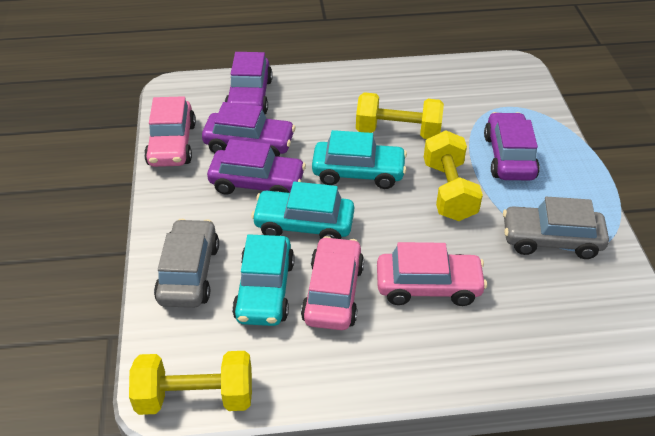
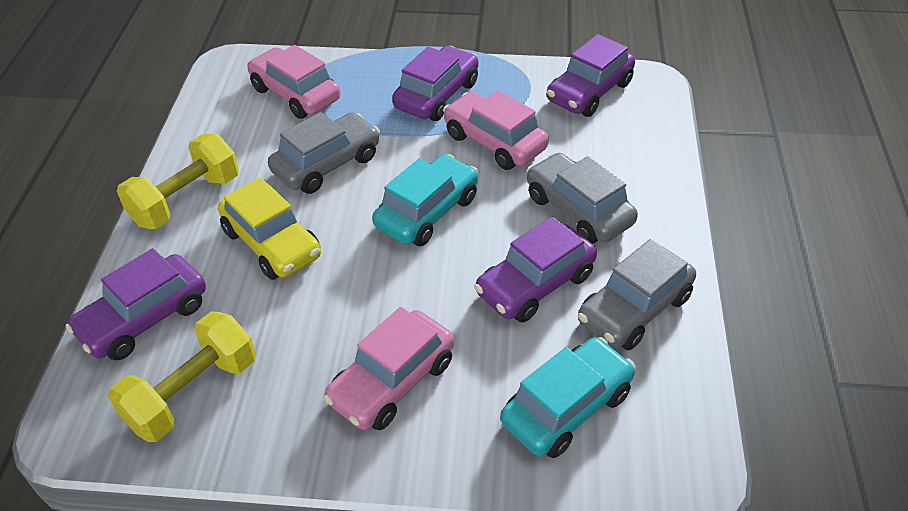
grey car: 2 -> 3
turquoise car: 3 -> 2
yellow car: 0 -> 1
yellow dumbbell: 3 -> 2

